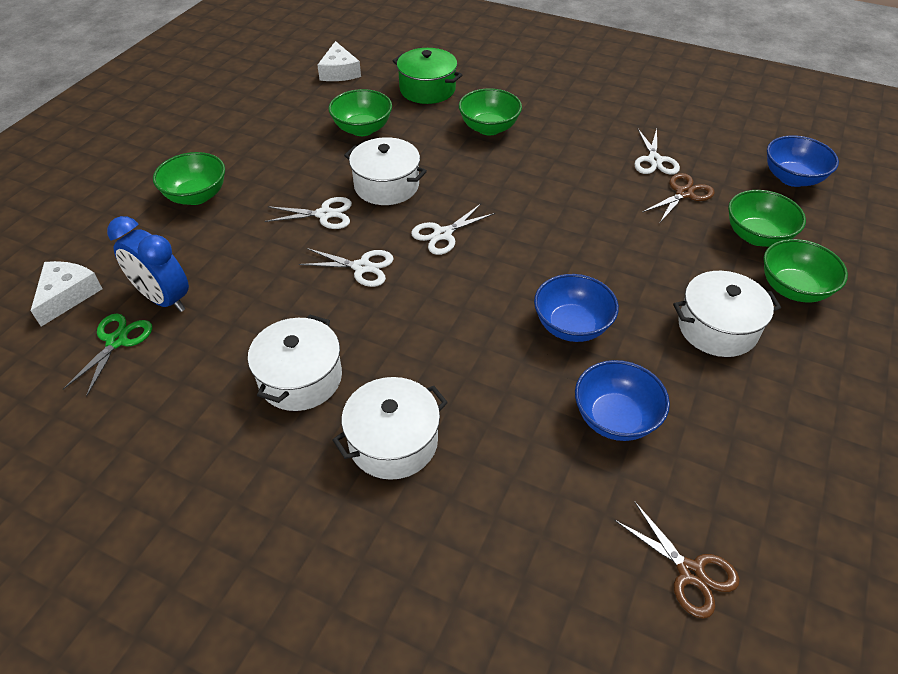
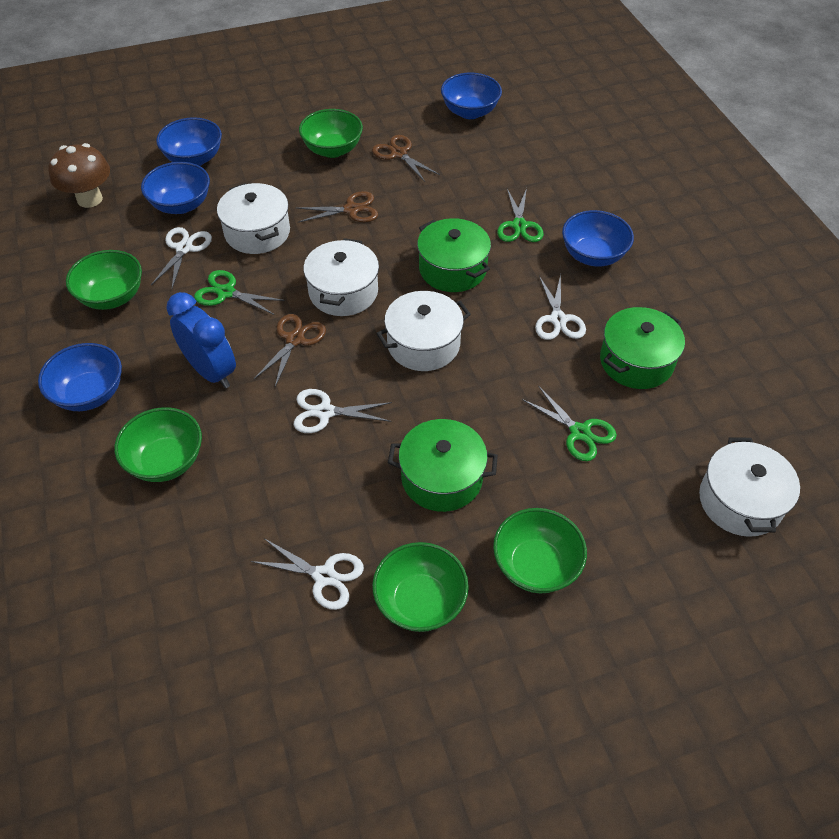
blue bowl: 3 -> 5
brown mushroom: 0 -> 1
brown scissors: 2 -> 3
green pot: 1 -> 3
green scissors: 1 -> 3
white cheese: 2 -> 0

